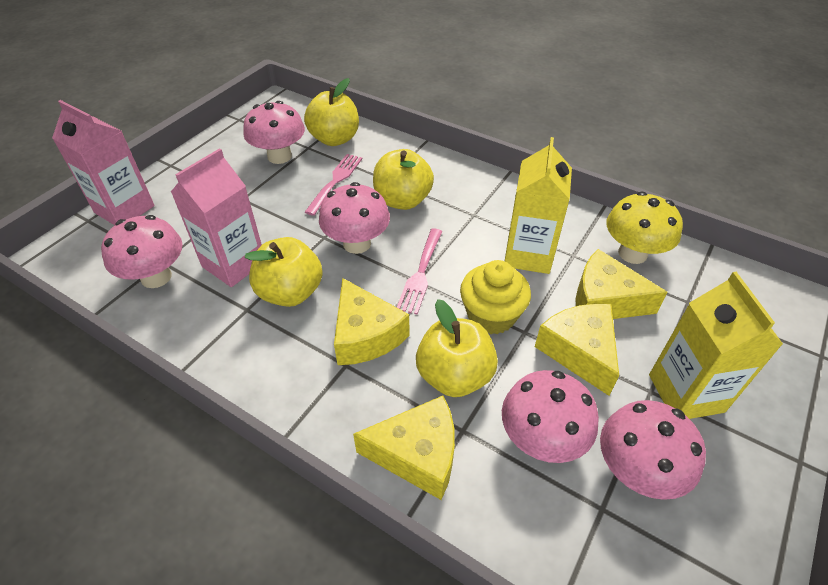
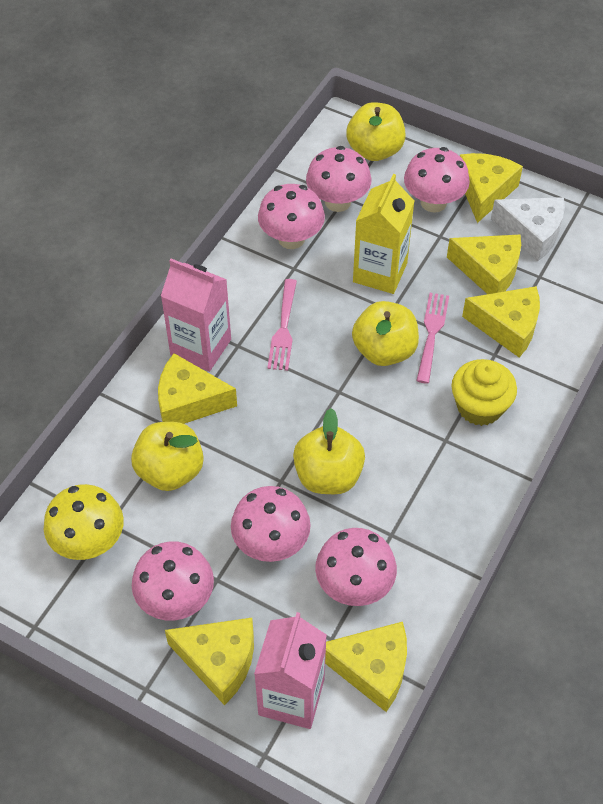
pink mushroom: 5 -> 6
white cheese: 0 -> 1
yellow carton: 2 -> 1
yellow cheese: 4 -> 6

